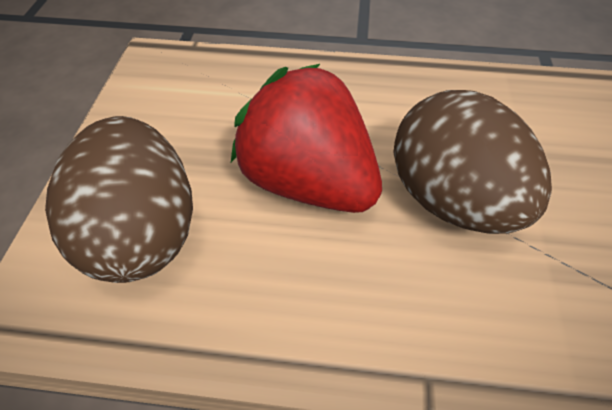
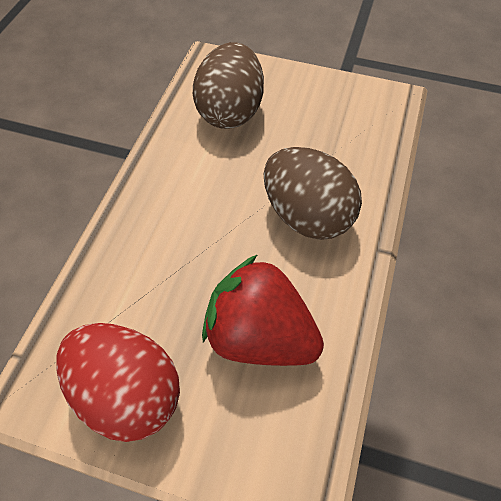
red egg: 0 -> 1

